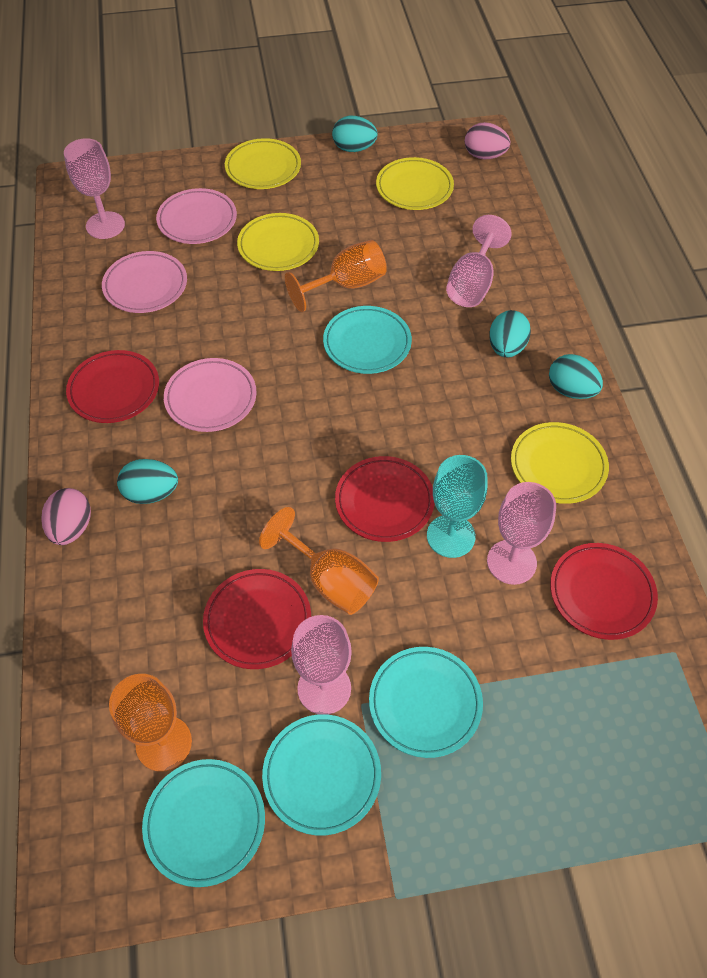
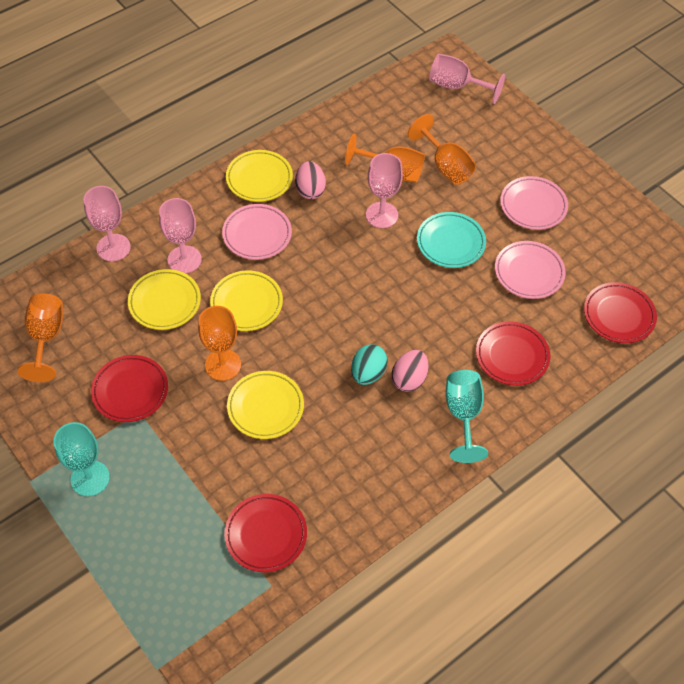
orange goblet: 3 -> 4
turquoise egg: 4 -> 1
turquoise goblet: 1 -> 2
turquoise plate: 4 -> 1

